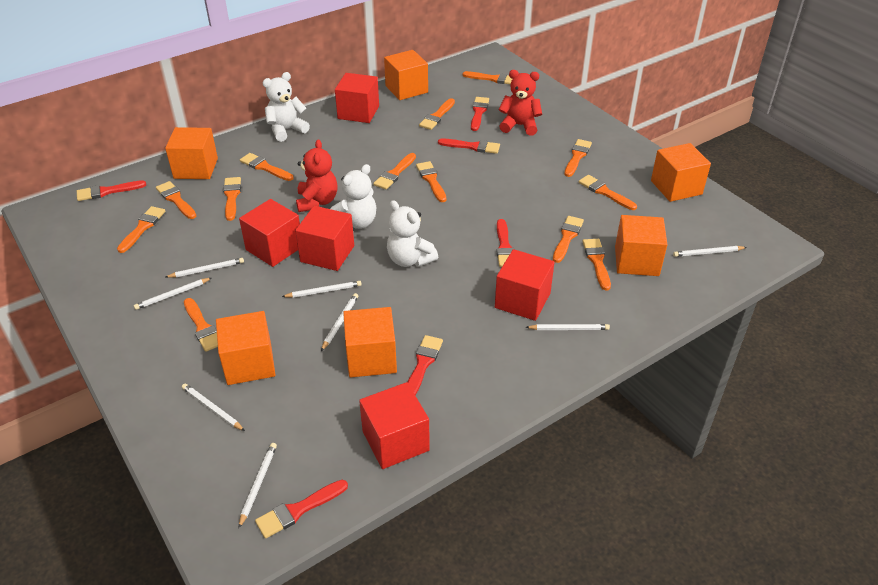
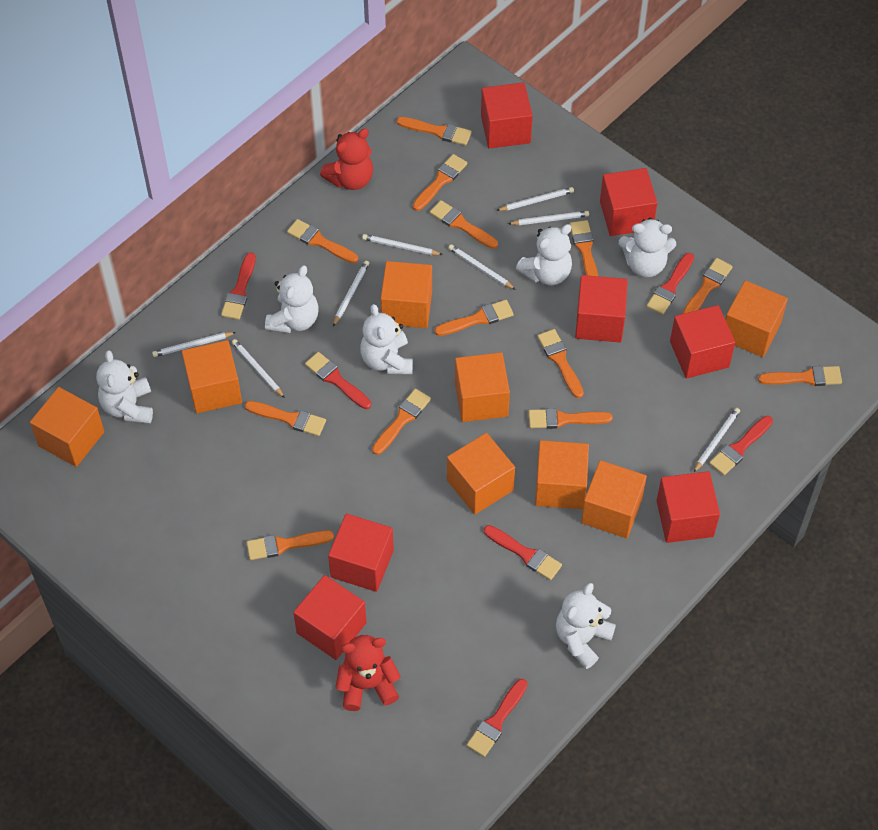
orange cube: 6 -> 8
red cube: 5 -> 7
white teddy bear: 3 -> 6

